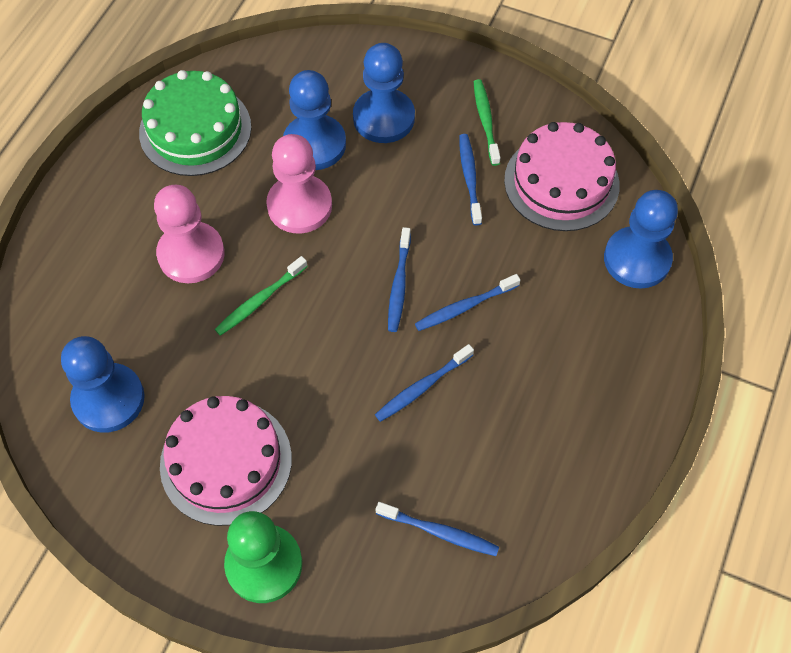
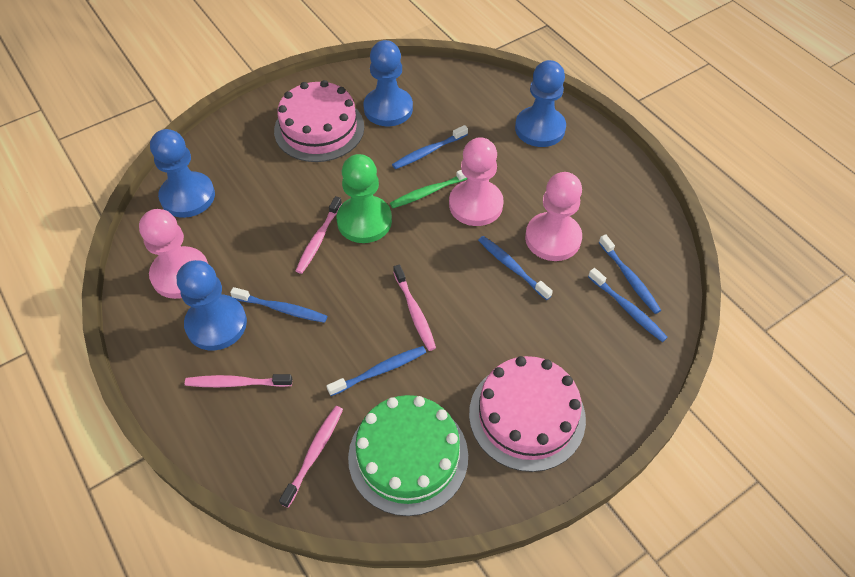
blue toothbrush: 5 -> 6
green toothbrush: 2 -> 1
pink pawn: 2 -> 3
pink toothbrush: 0 -> 4

